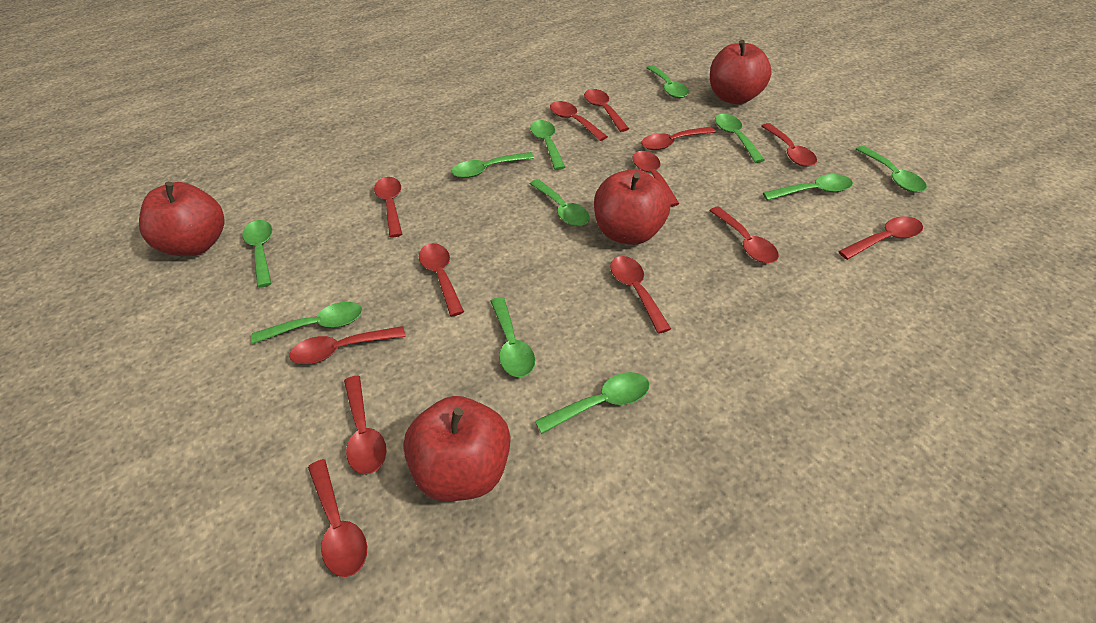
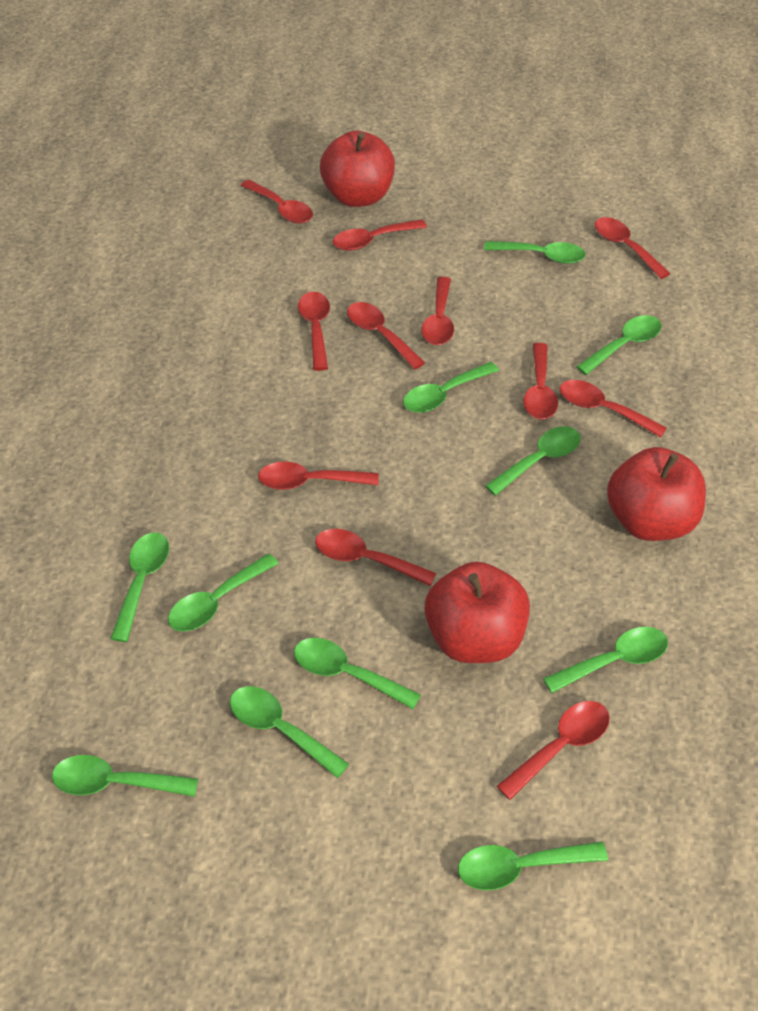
red apple: 4 -> 3
red spoon: 13 -> 11

